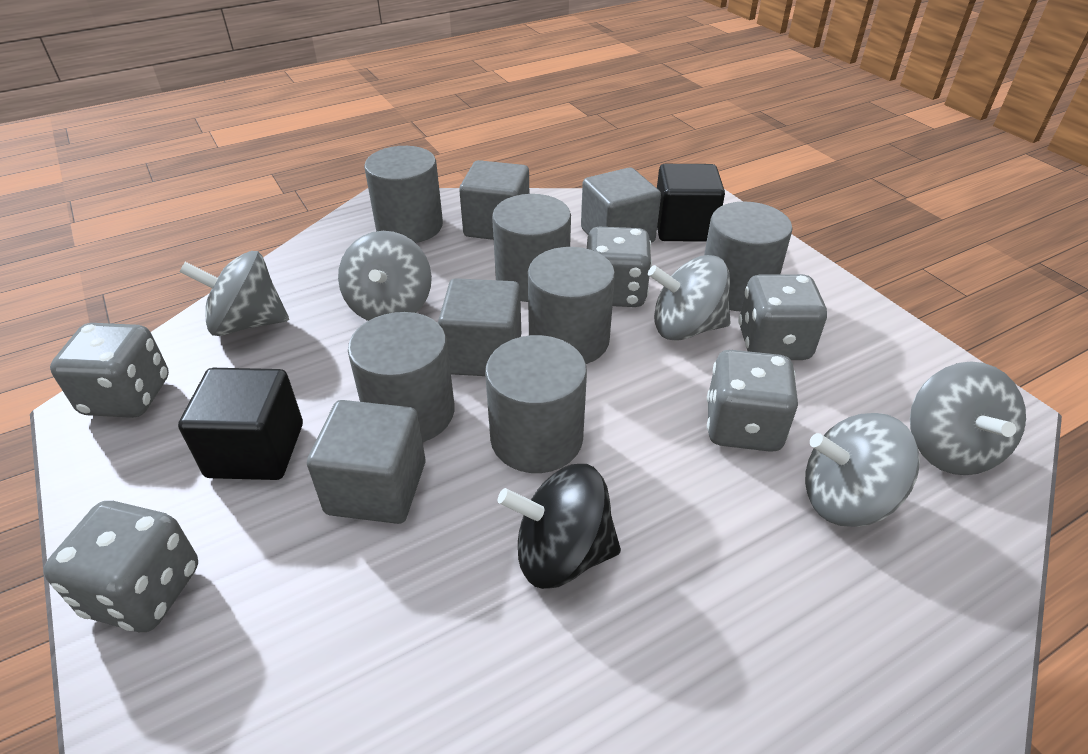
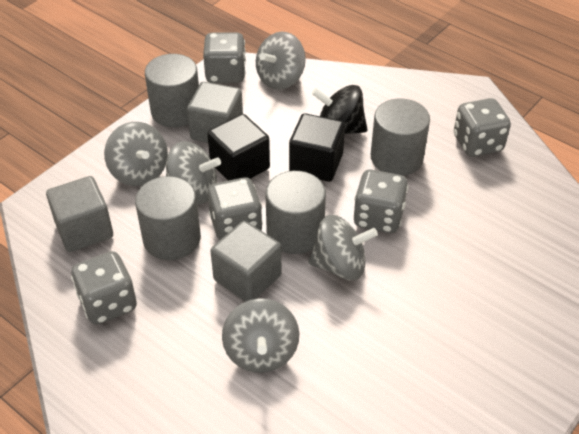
grey cube: 4 -> 3
grey cylinder: 6 -> 4

